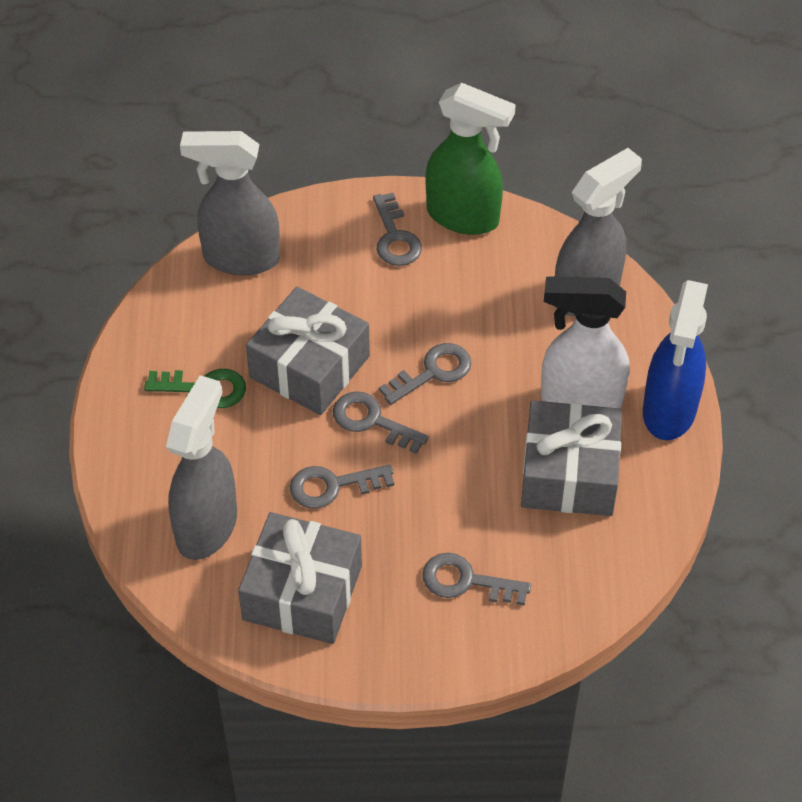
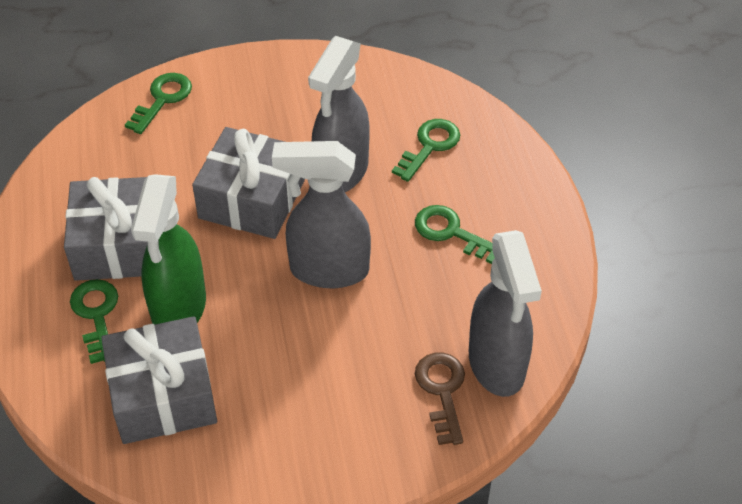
blue spray bottle: 1 -> 0
brown key: 0 -> 1
green key: 1 -> 4
grey key: 5 -> 0
white spray bottle: 1 -> 0

